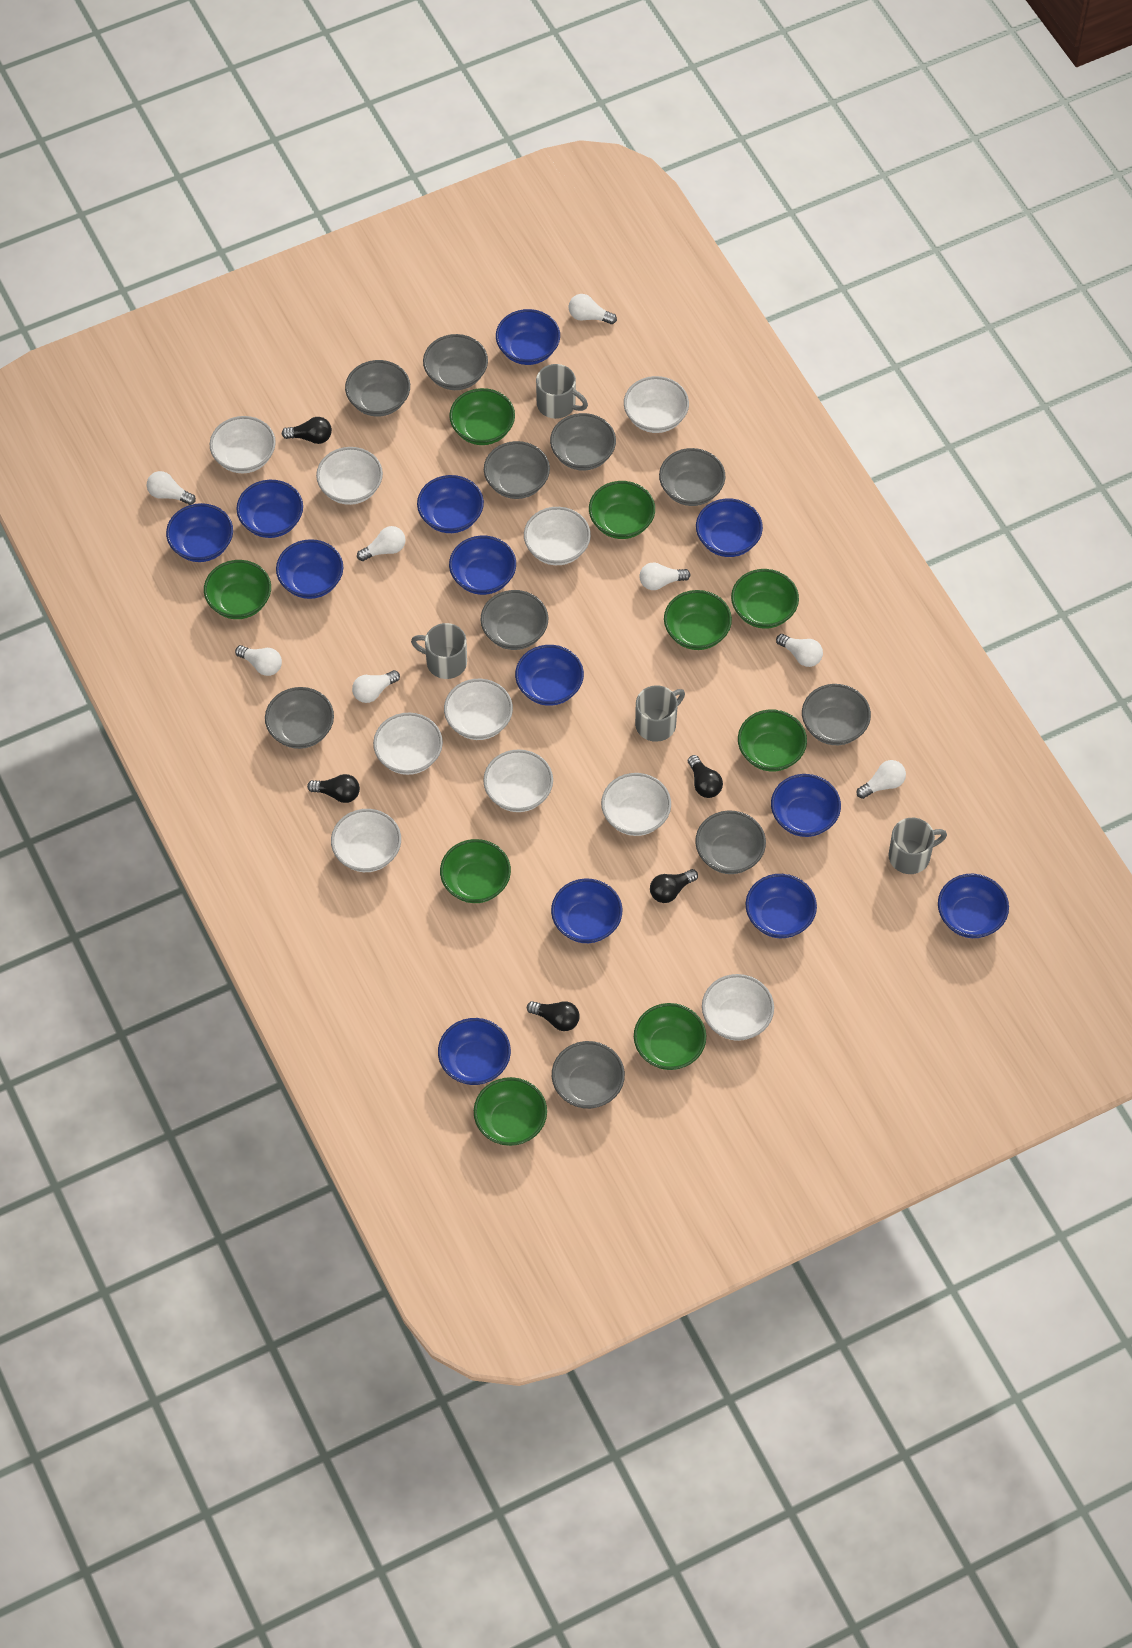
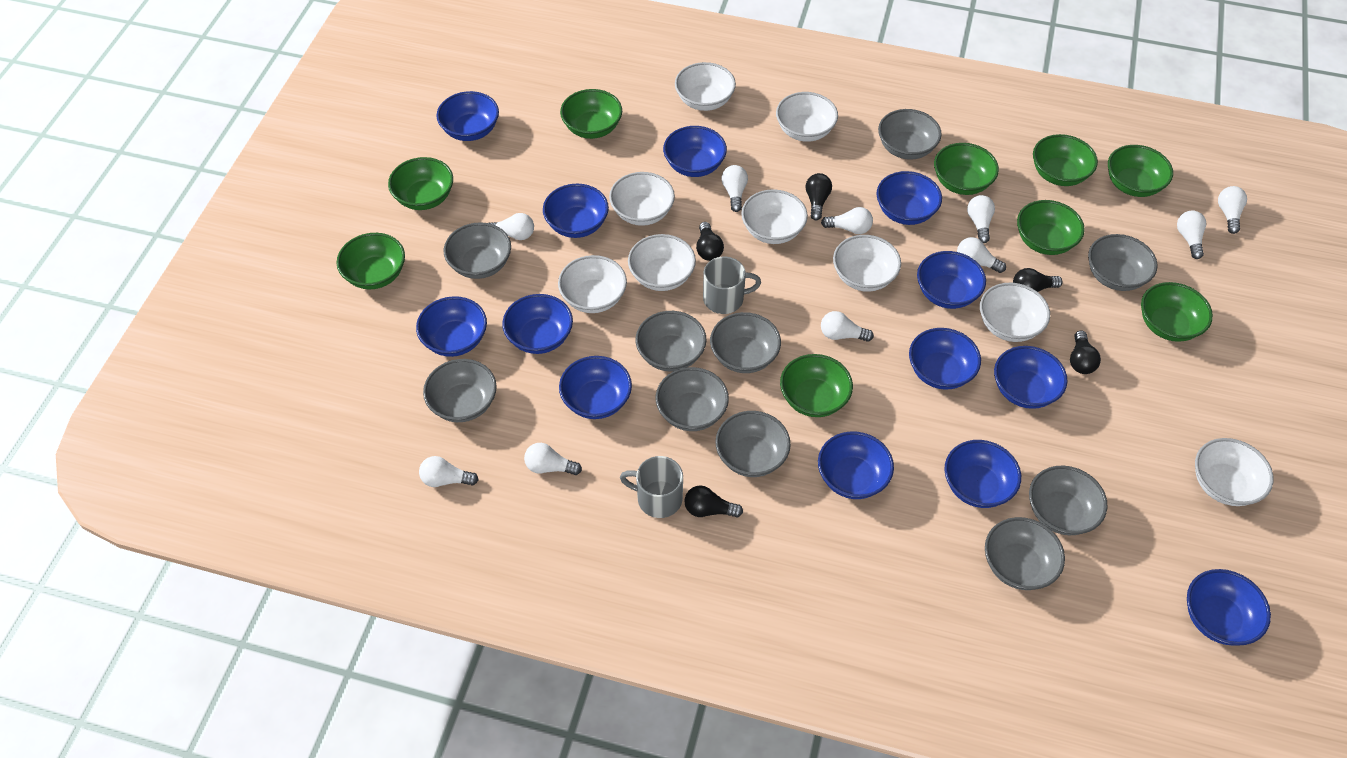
grey mug: 4 -> 2
white bowl: 10 -> 9
white light bulb: 8 -> 10

